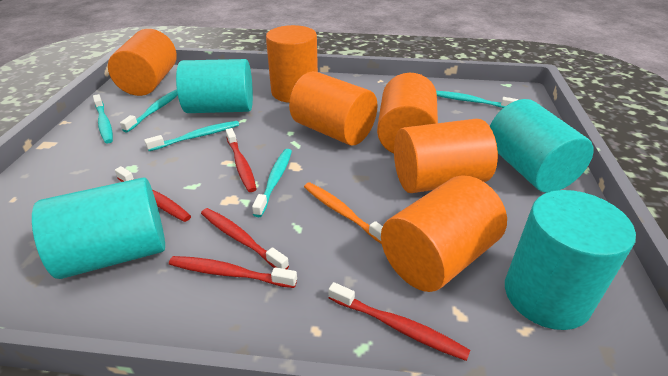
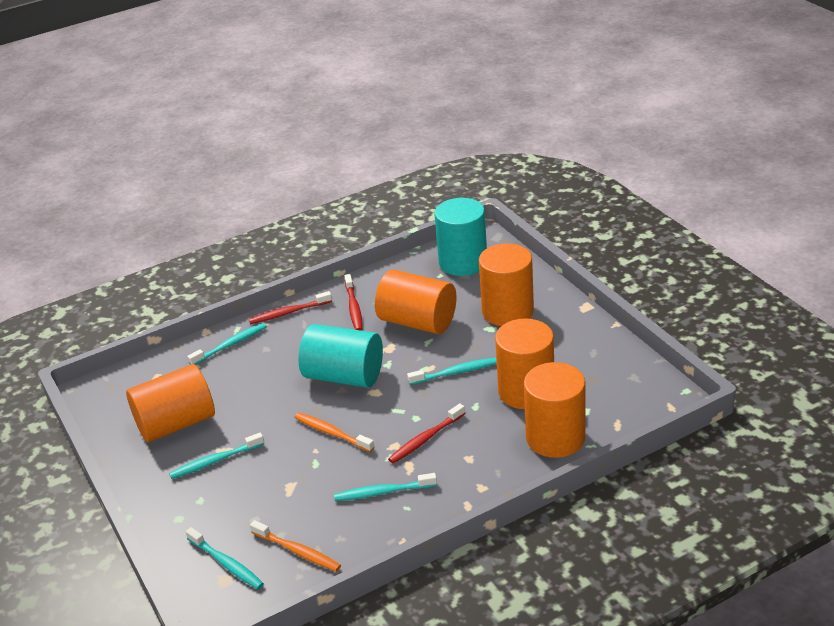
orange cylinder: 6 -> 5
orange toothbrush: 1 -> 2
red toothbrush: 5 -> 3
turquoise cylinder: 4 -> 2

